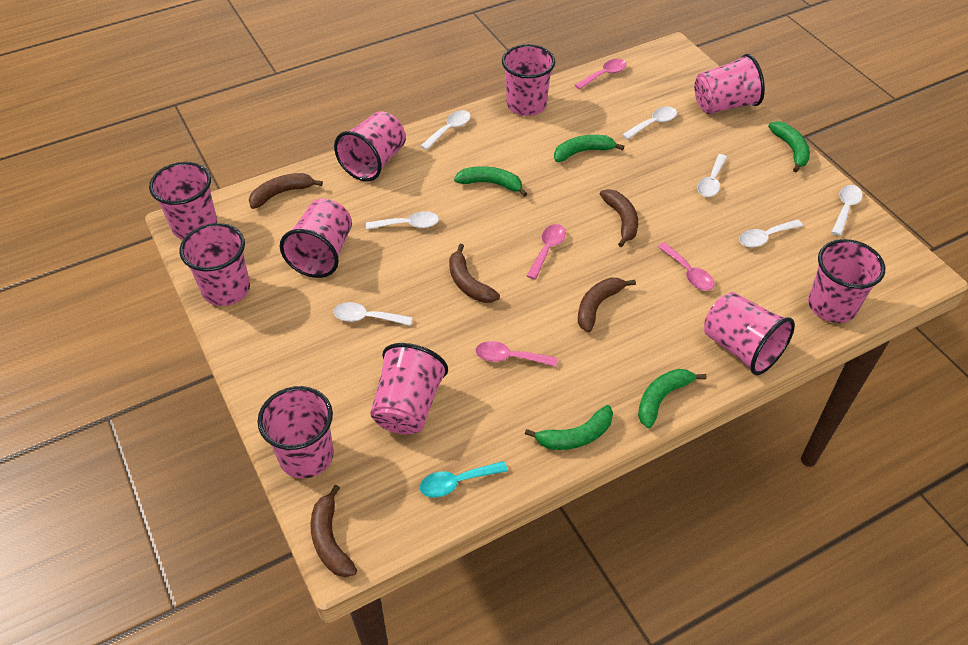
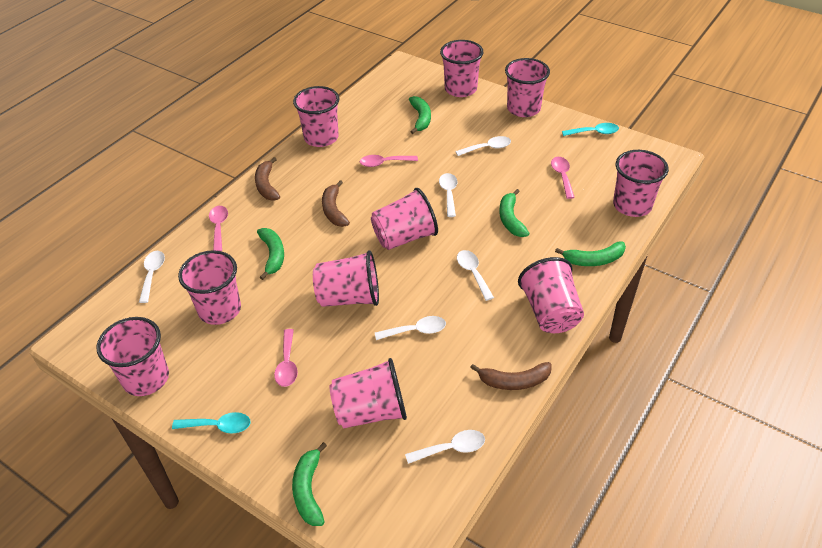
brown banana: 5 -> 3
turquoise spoon: 1 -> 2
white spoon: 7 -> 6

